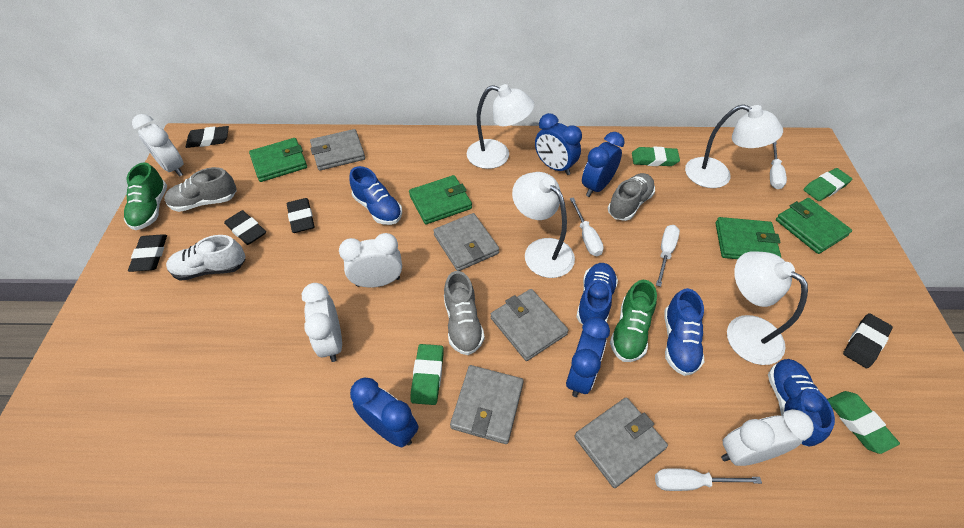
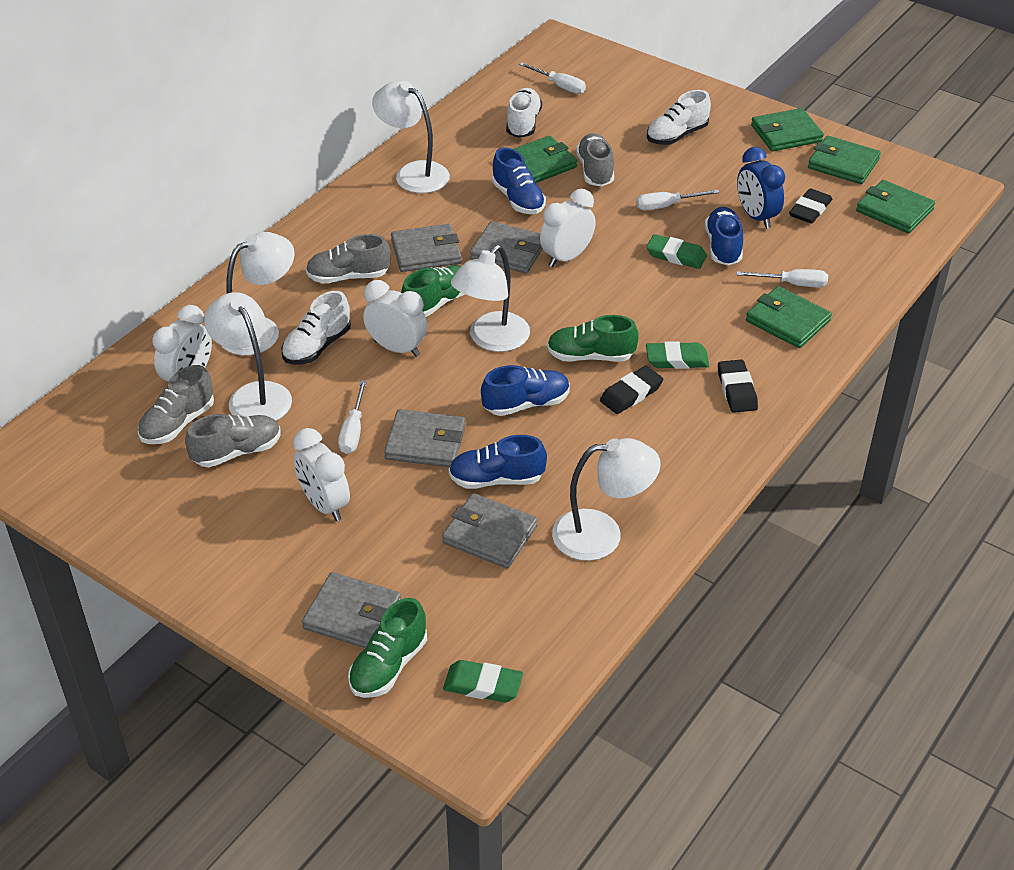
black eraser: 5 -> 3
blue clock: 4 -> 1
green eraser: 4 -> 3
green shoe: 2 -> 3
green wallet: 4 -> 5
grey shoe: 3 -> 4
white lamp: 4 -> 5
white shoe: 1 -> 3

